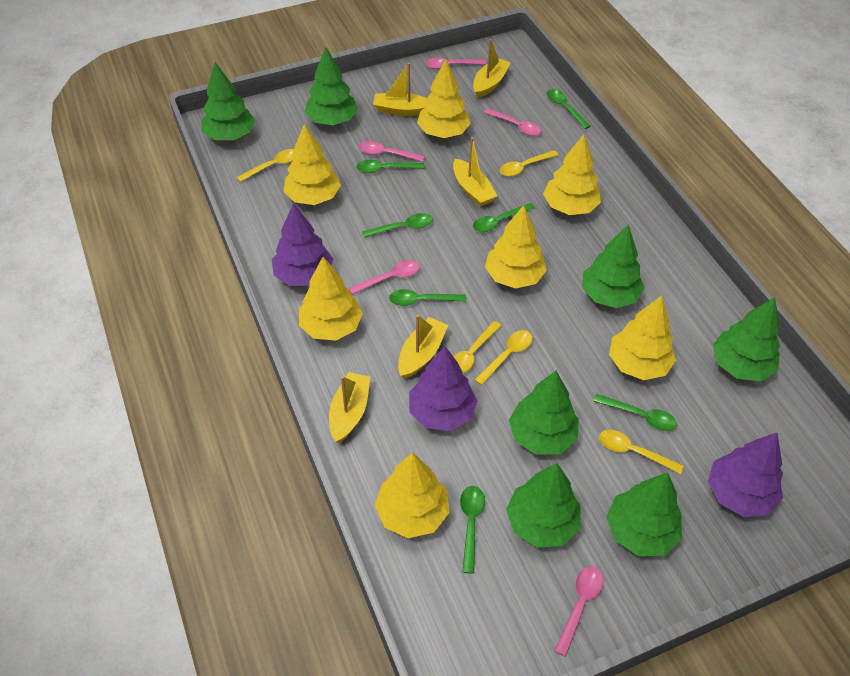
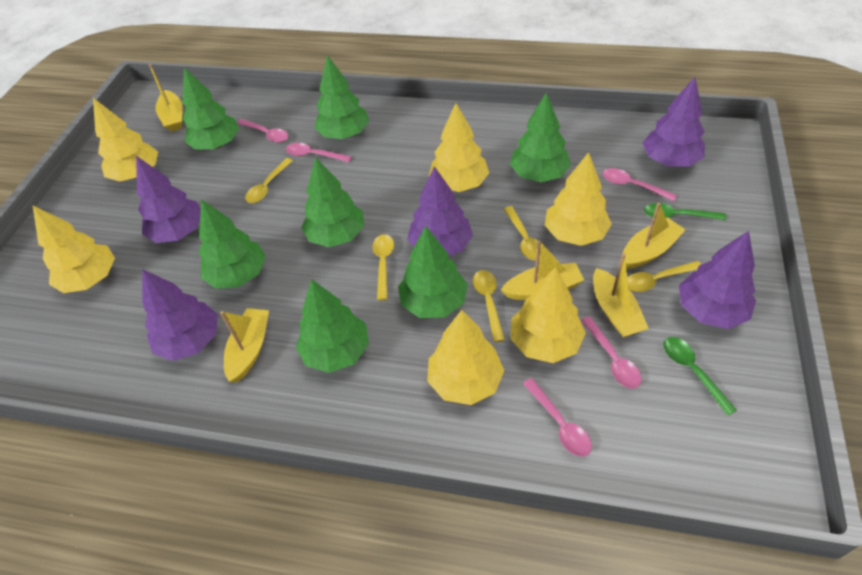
green spoon: 7 -> 2
purple tree: 3 -> 5
yellow tree: 7 -> 6

